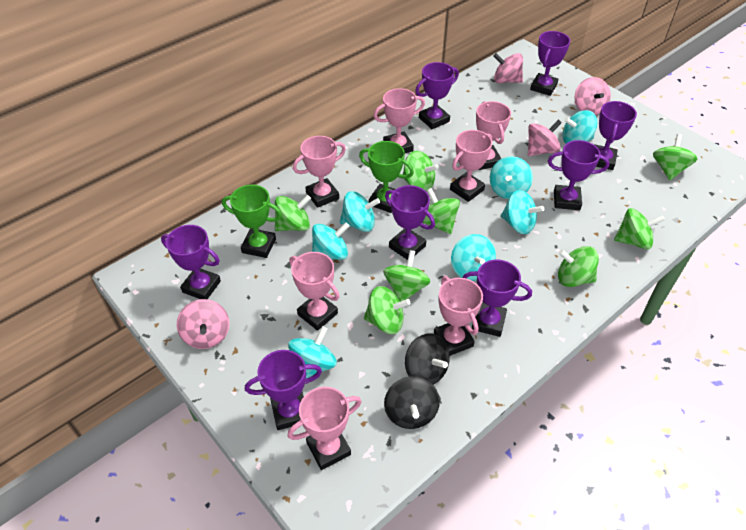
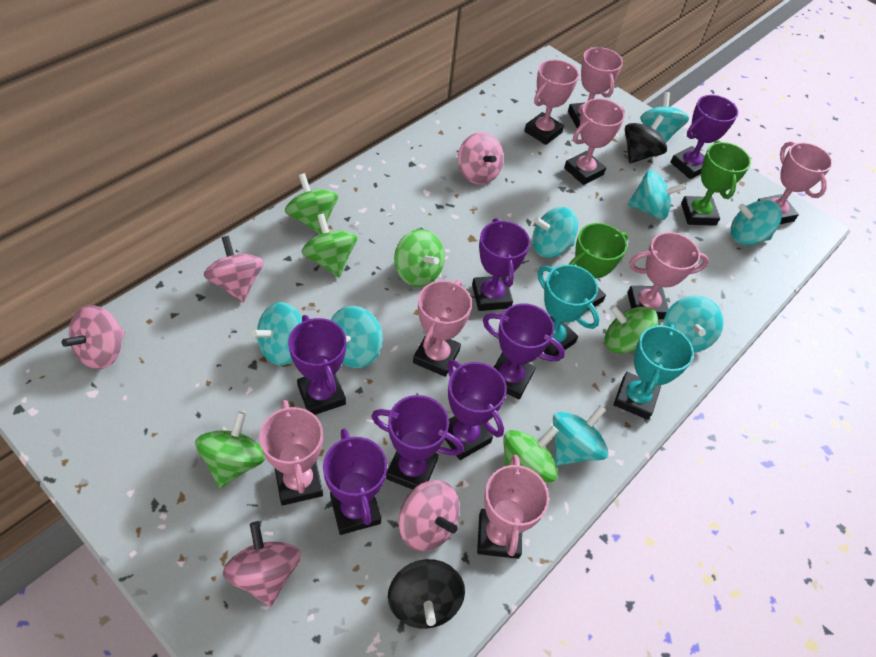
green spinning top: 8 -> 6
pink spinning top: 4 -> 5
pink trophy: 7 -> 8
purple trophy: 8 -> 7
turquoise spinning top: 7 -> 8
turquoise trophy: 0 -> 2

